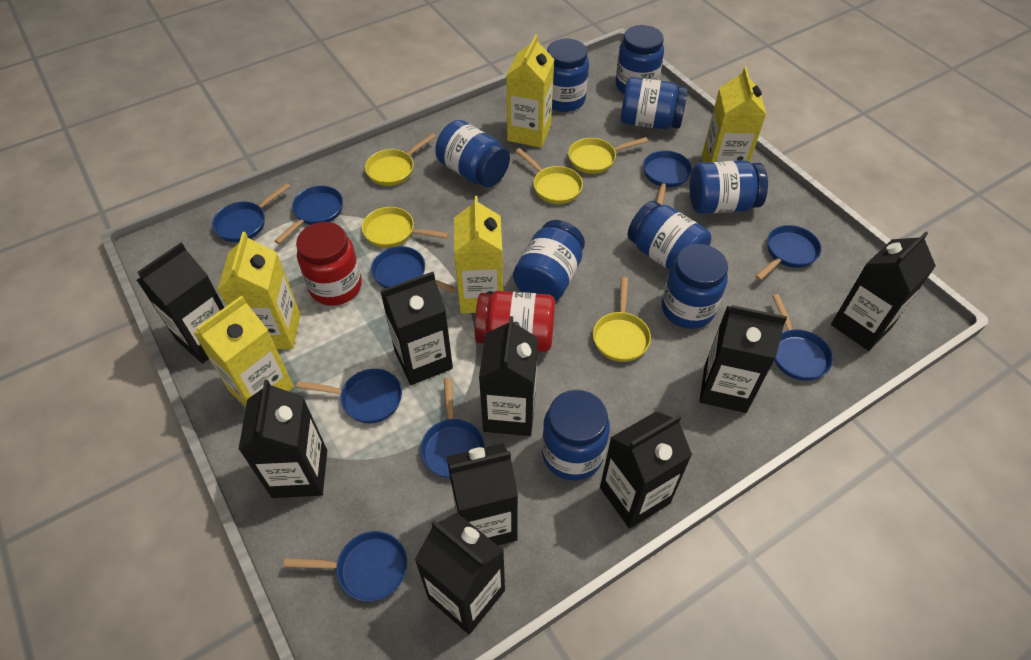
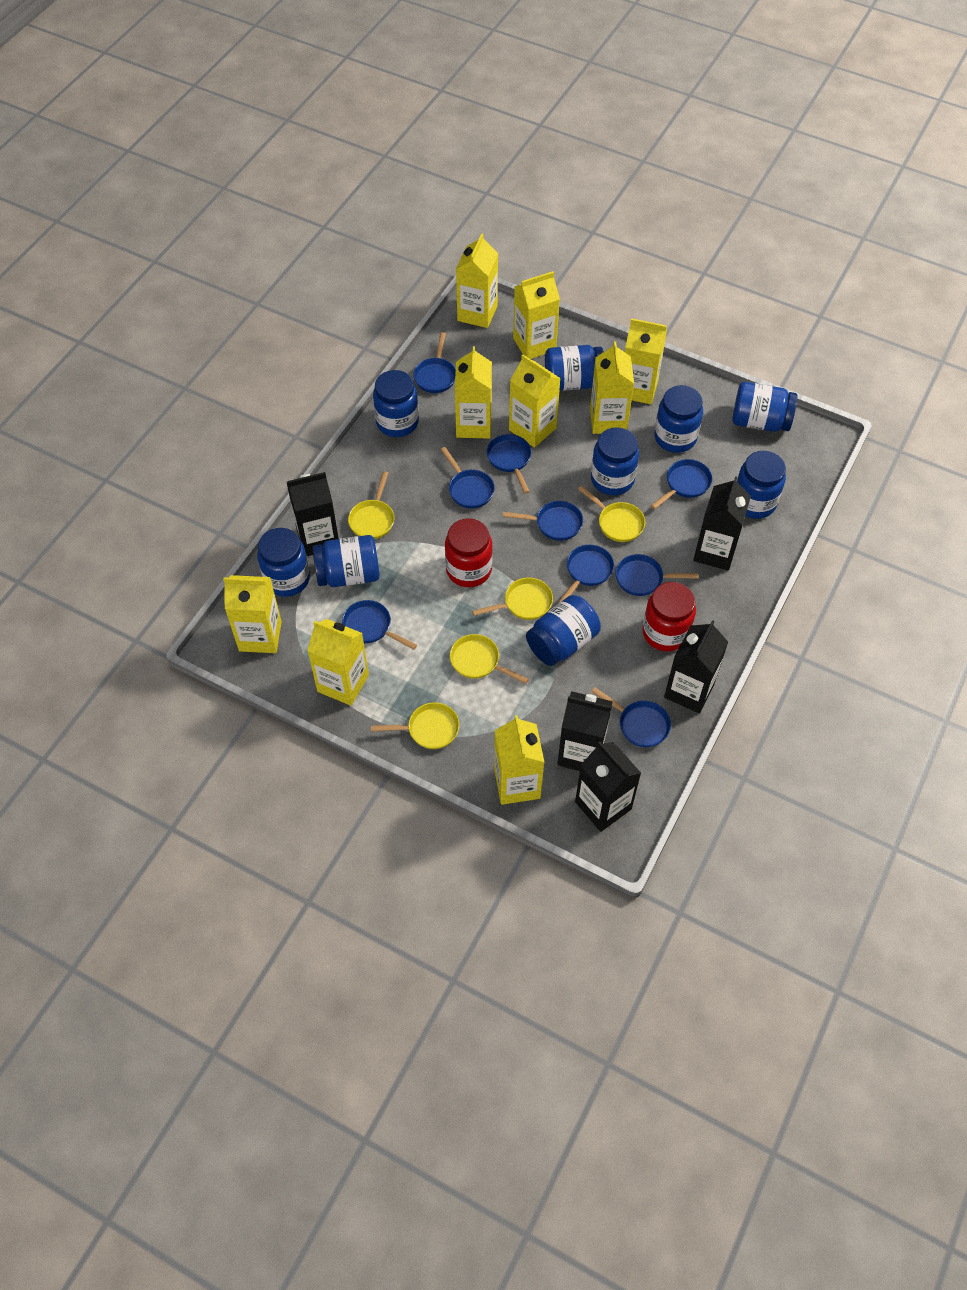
black carton: 9 -> 5
yellow carton: 5 -> 9

